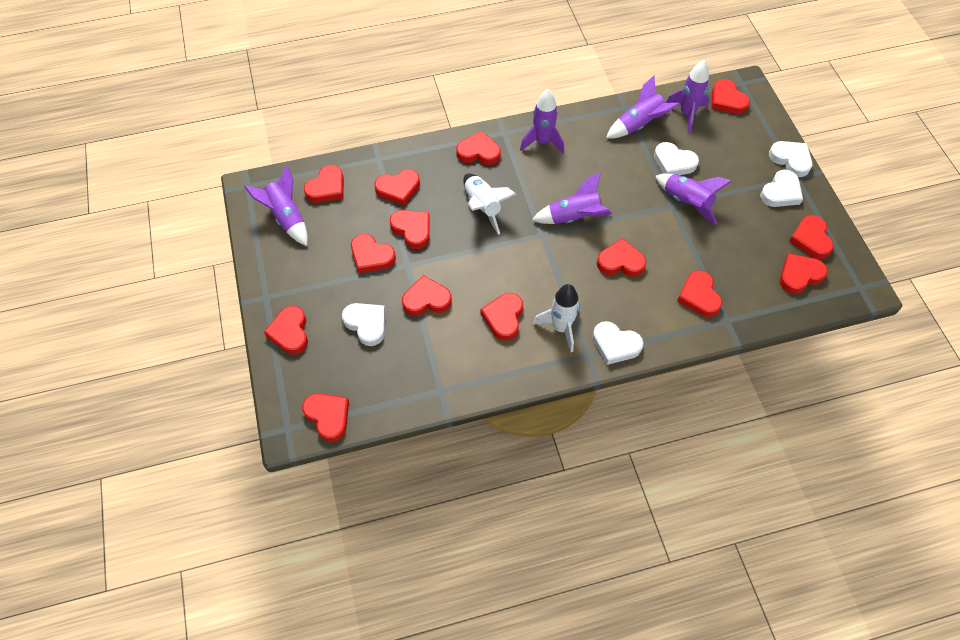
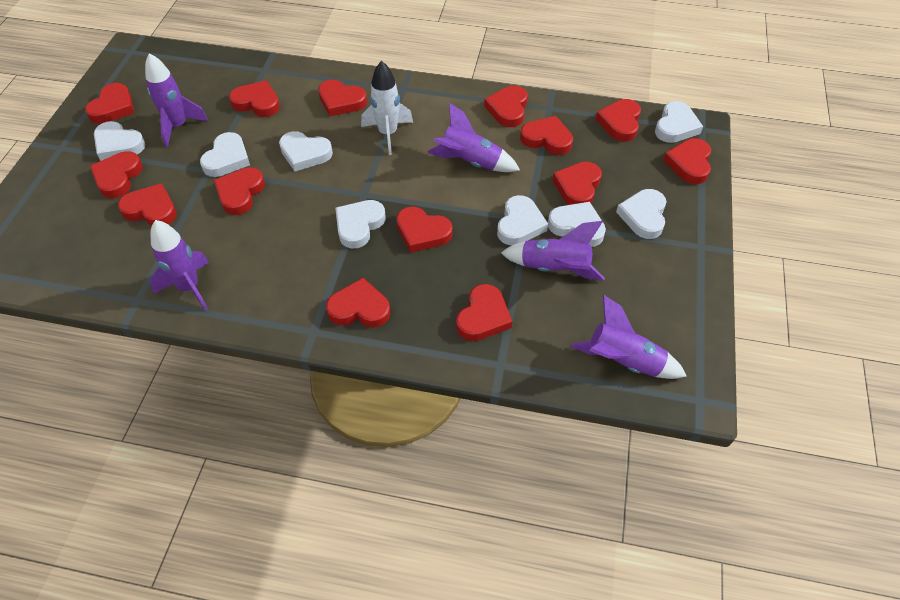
purple rocket: 6 -> 5
white heart: 5 -> 8
white rocket: 2 -> 1

